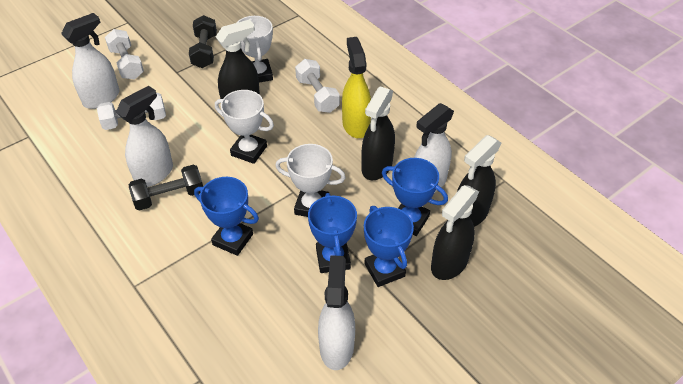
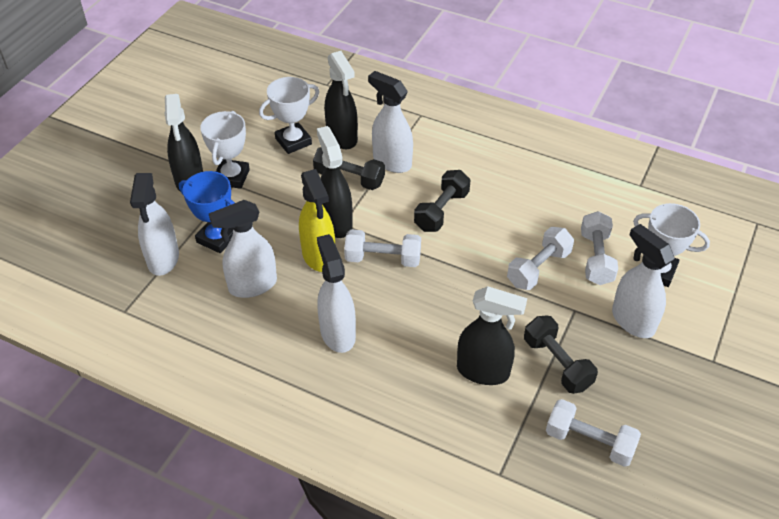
black dumbbell: 2 -> 3
blue trophy: 4 -> 1
white dumbbell: 3 -> 4
white spray bottle: 4 -> 5

